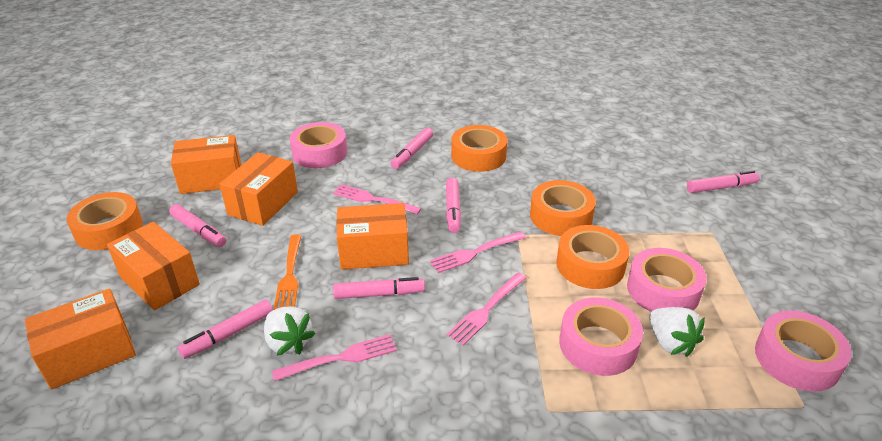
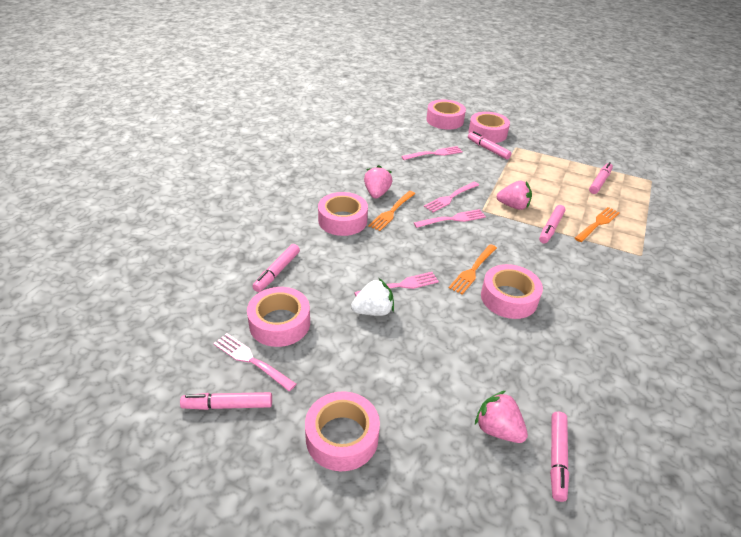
orange box: 5 -> 0
orange fork: 1 -> 3
orange tape: 4 -> 0
pink fork: 4 -> 5
pink strawberry: 0 -> 3
pink tape: 4 -> 6
white strawberry: 2 -> 1

